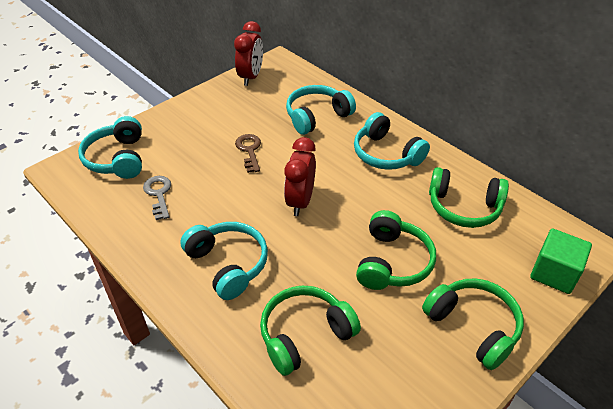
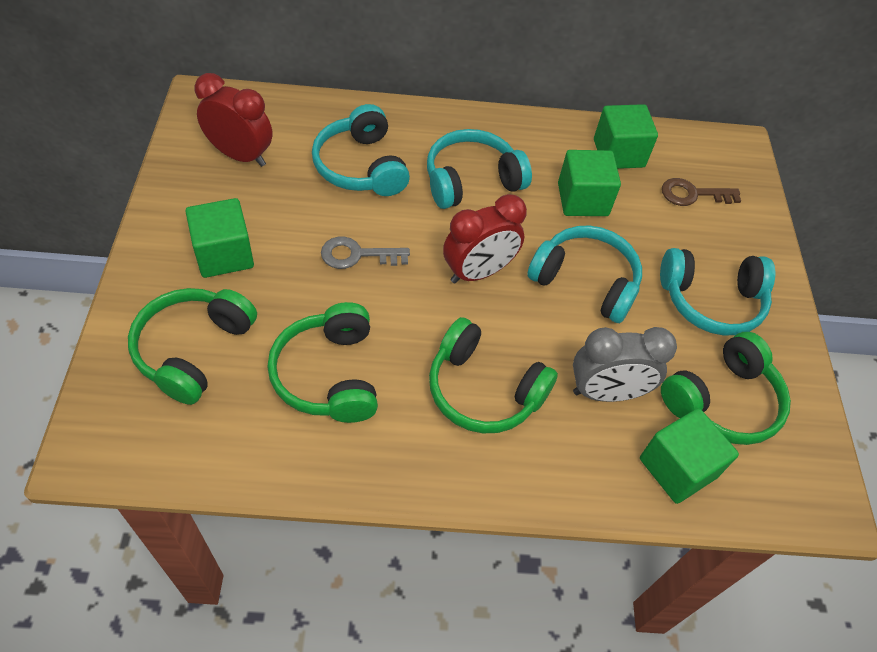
green cube: 1 -> 4
grey clock: 0 -> 1

